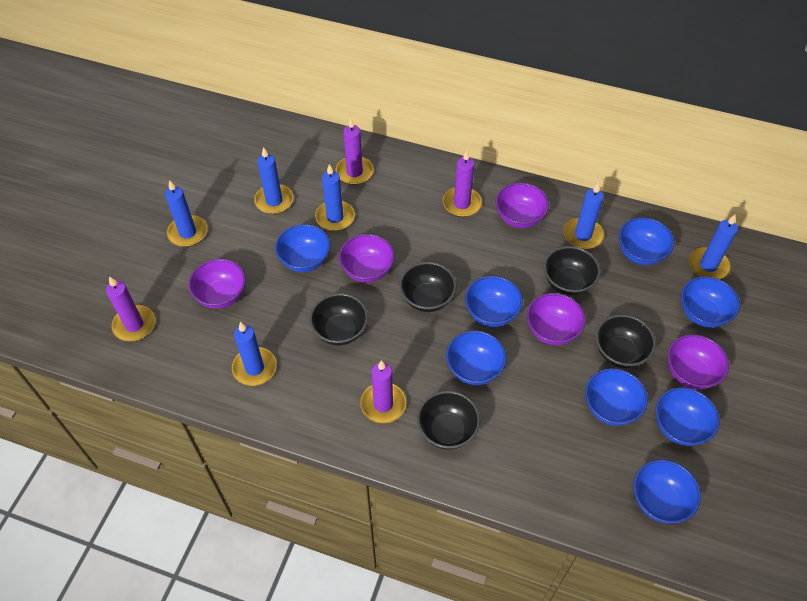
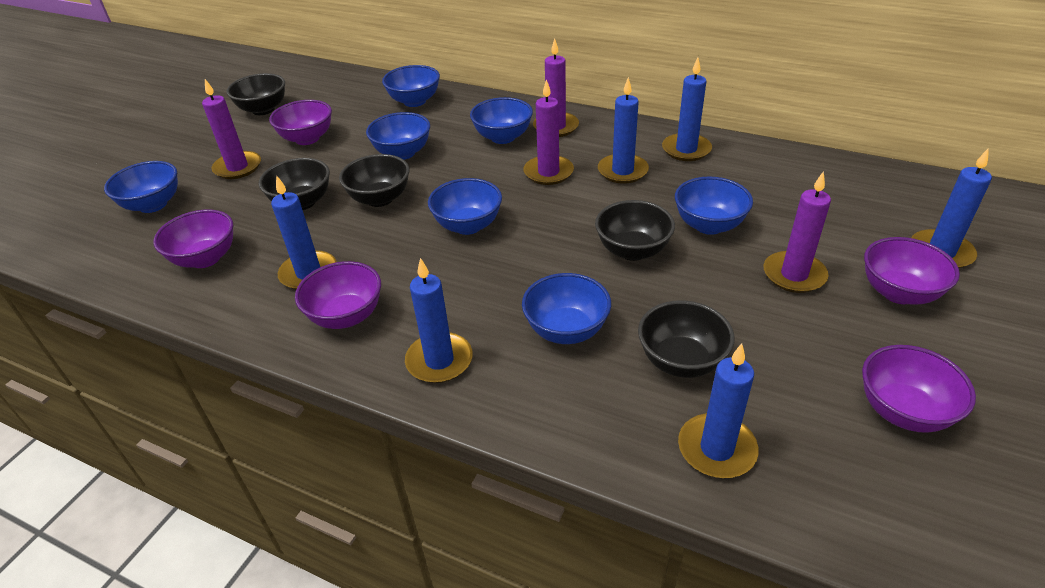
blue bowl: 8 -> 7

